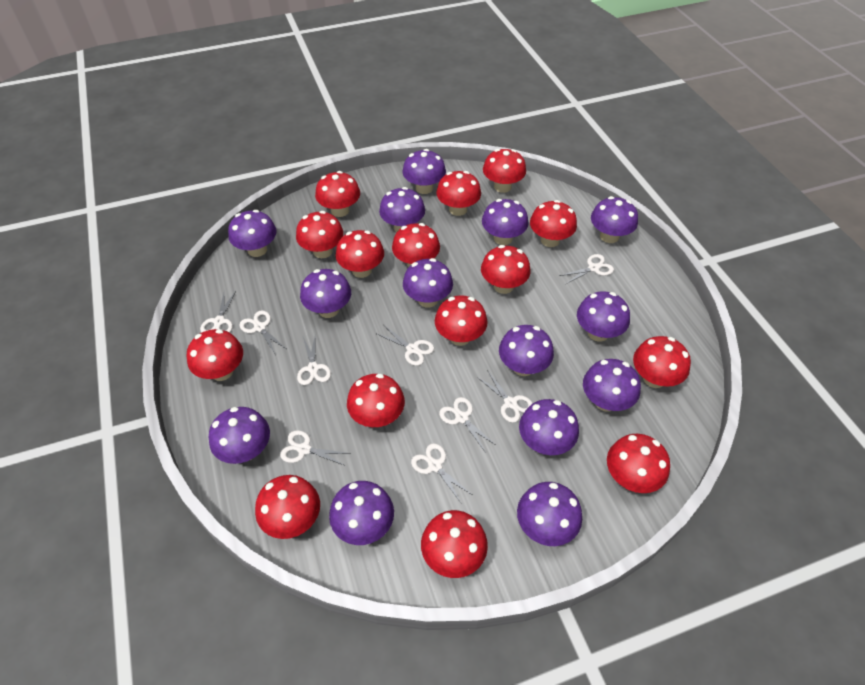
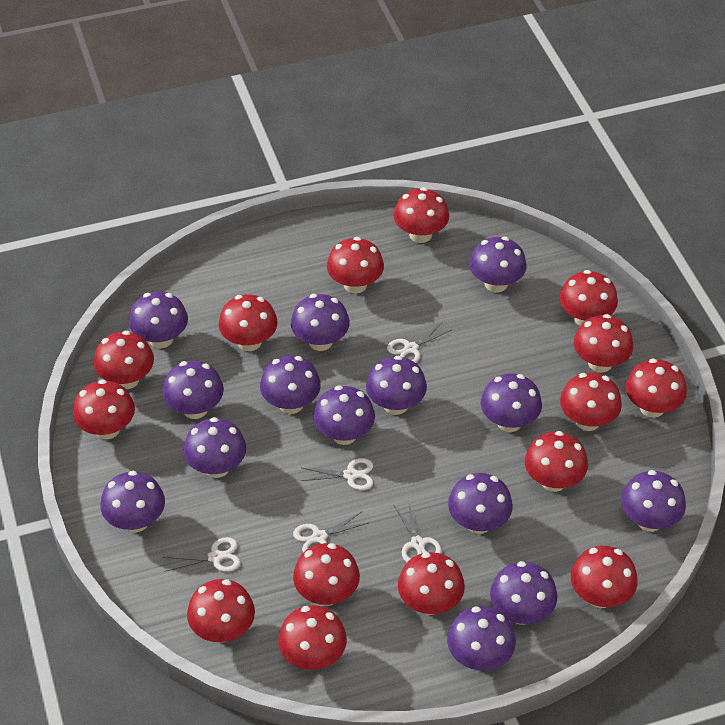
white scissors: 9 -> 5

